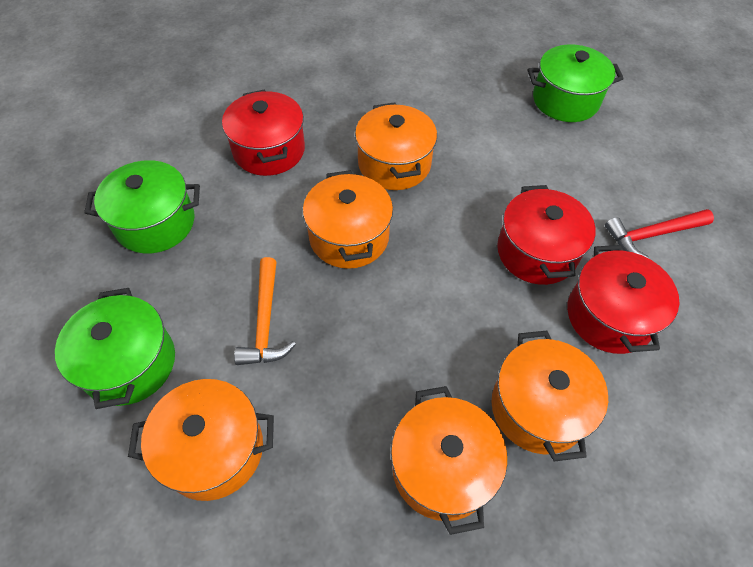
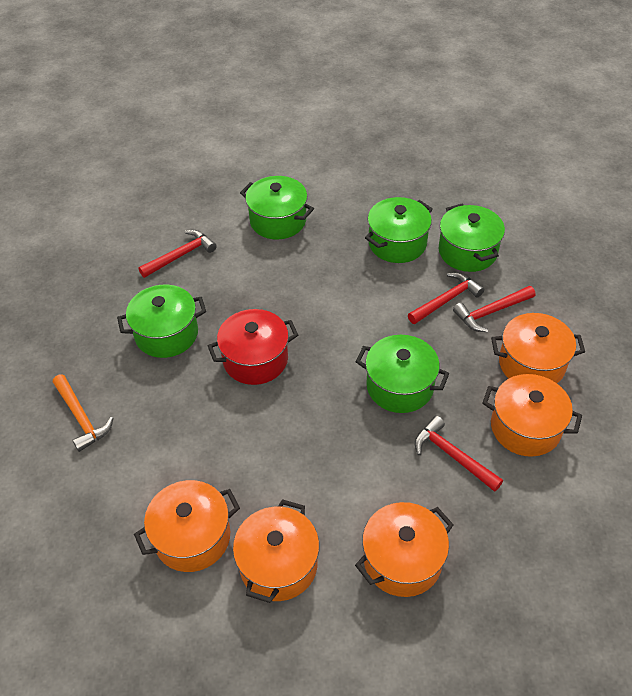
green pot: 3 -> 5
red hammer: 1 -> 4
red pot: 3 -> 1

